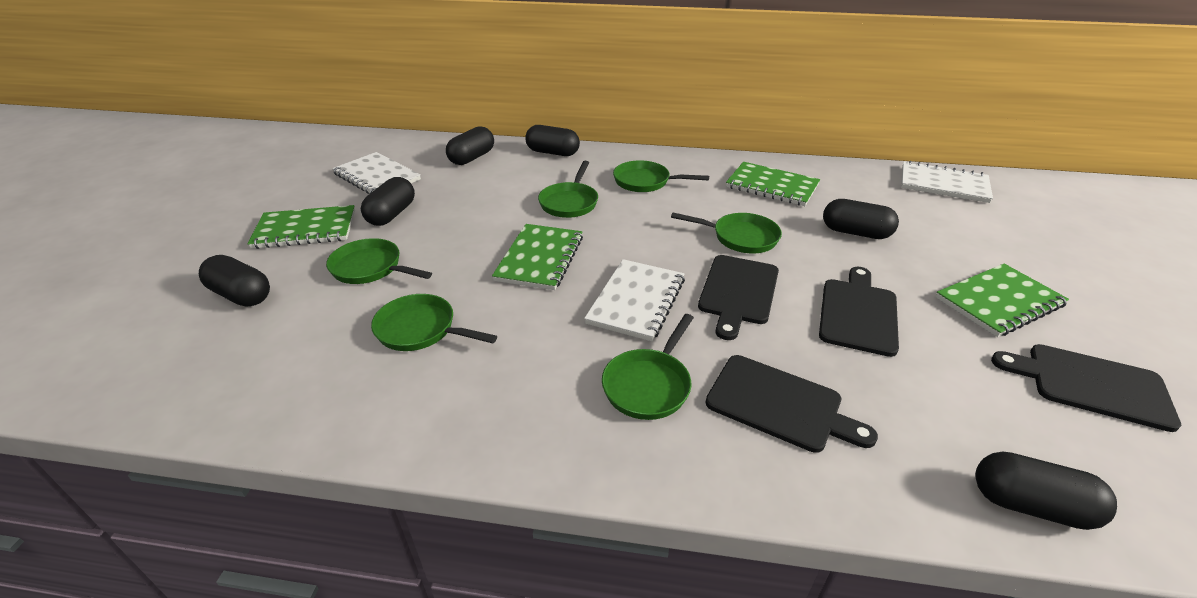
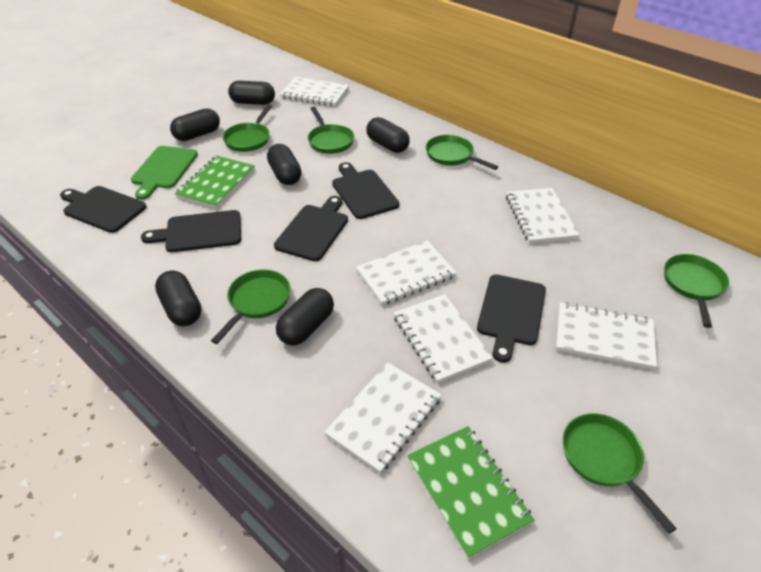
black cutting board: 4 -> 5
green cutting board: 0 -> 1
green notebook: 4 -> 2
white notebook: 3 -> 6

